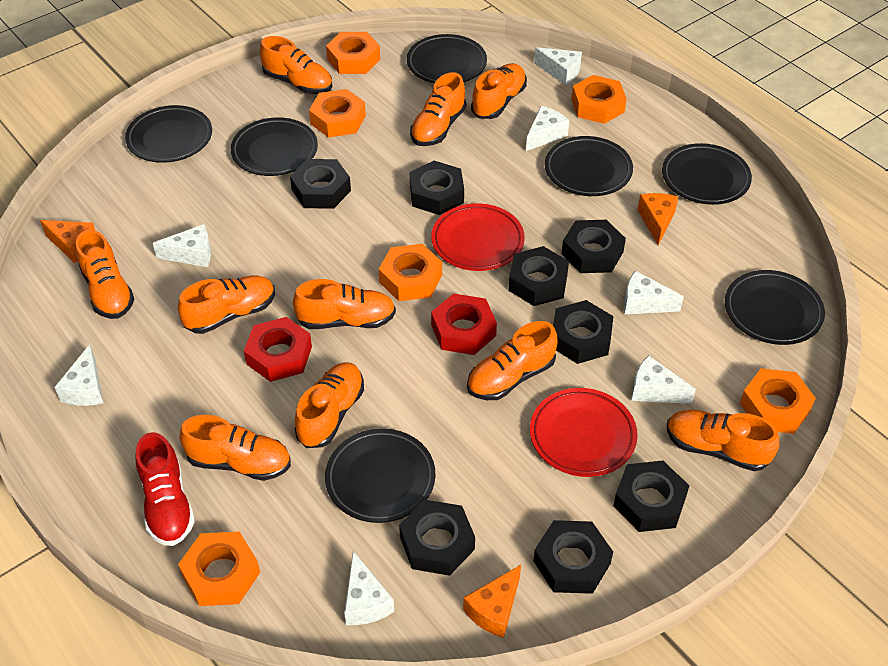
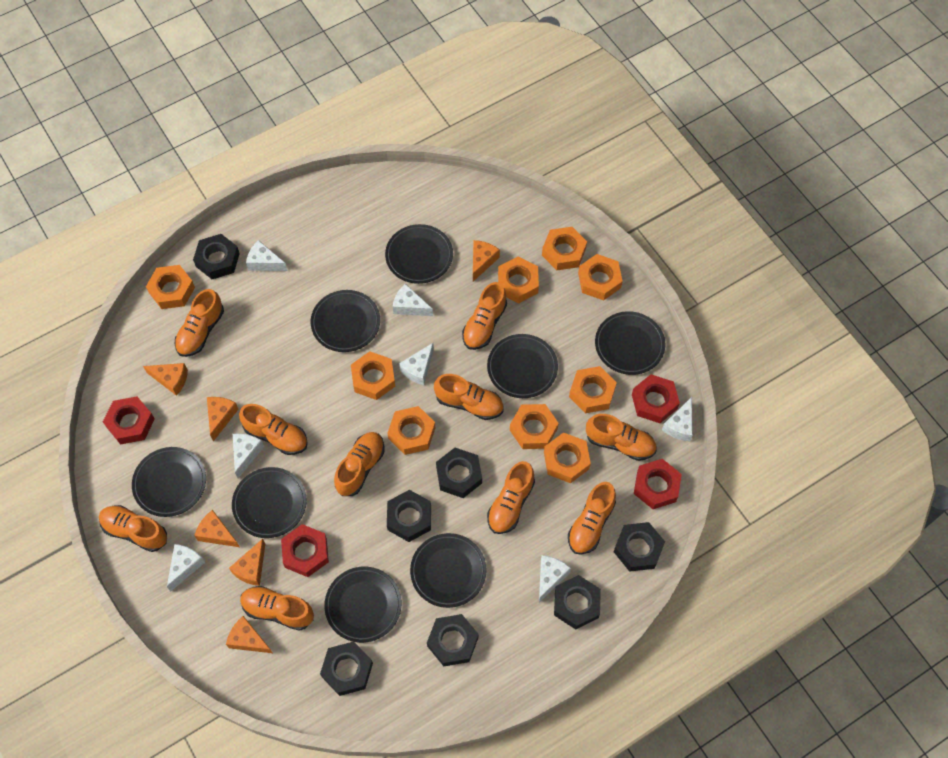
black nut: 8 -> 7
black plate: 7 -> 8
orange cheese: 3 -> 6
orange nut: 6 -> 9
red nut: 2 -> 4
red plate: 2 -> 0
red shoe: 1 -> 0

